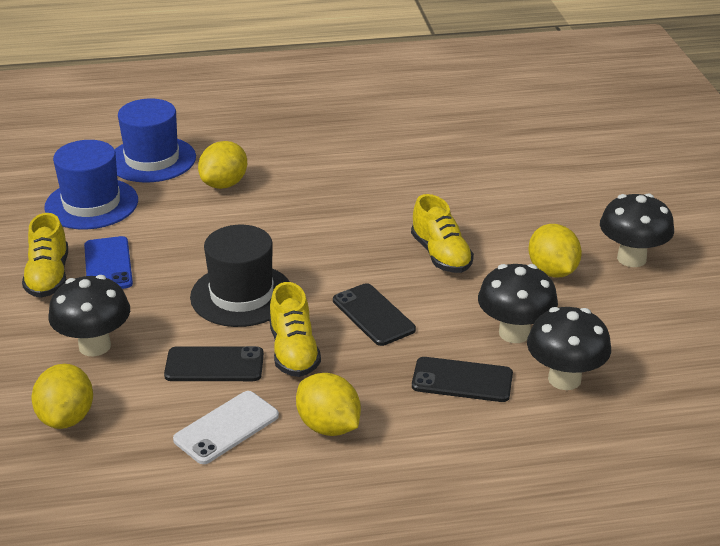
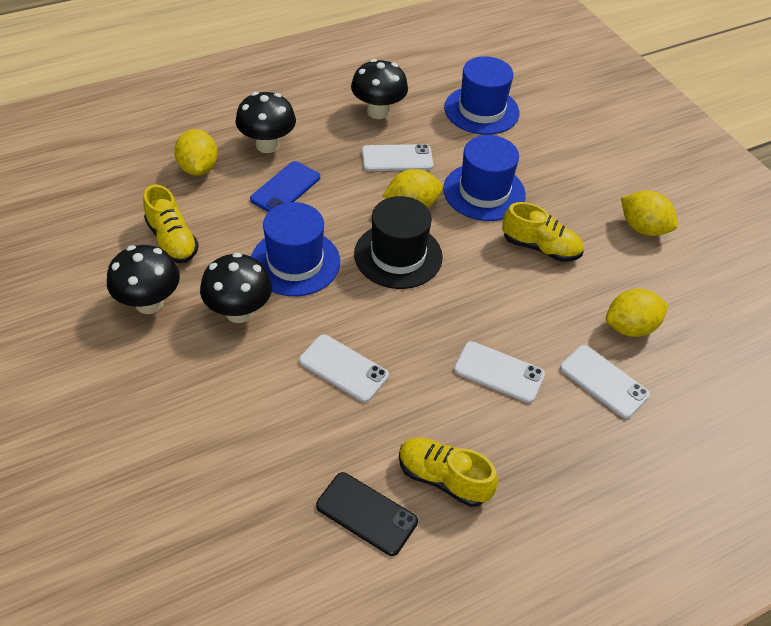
black phone: 3 -> 1
blue hat: 2 -> 3
white phone: 1 -> 4

